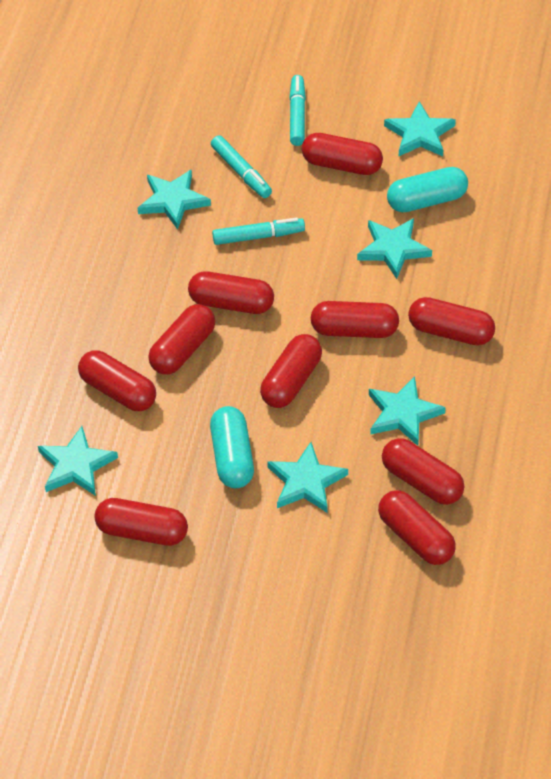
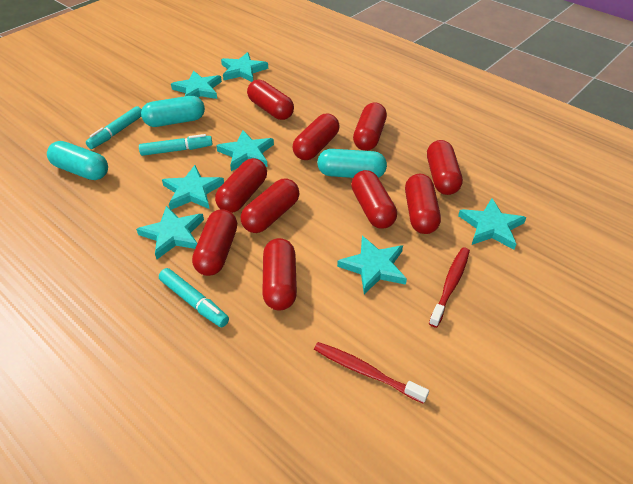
red toothbrush: 0 -> 2
turquoise capsule: 2 -> 3
turquoise star: 6 -> 7

